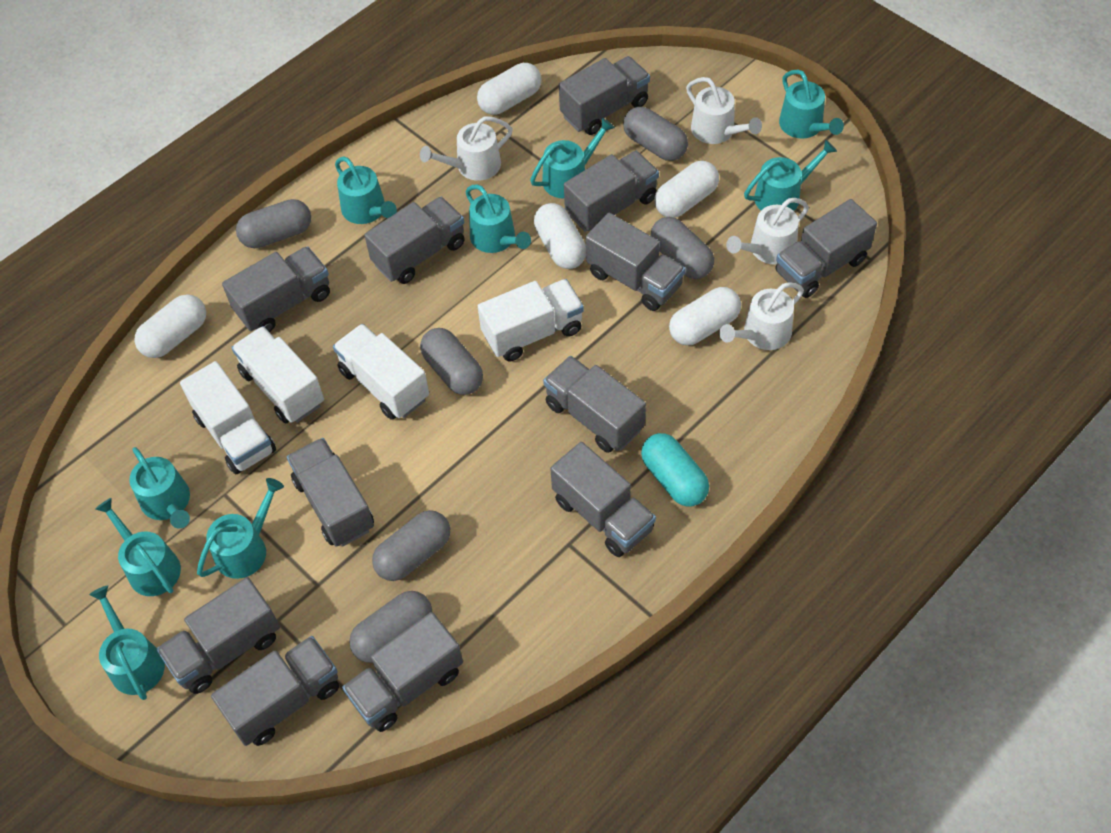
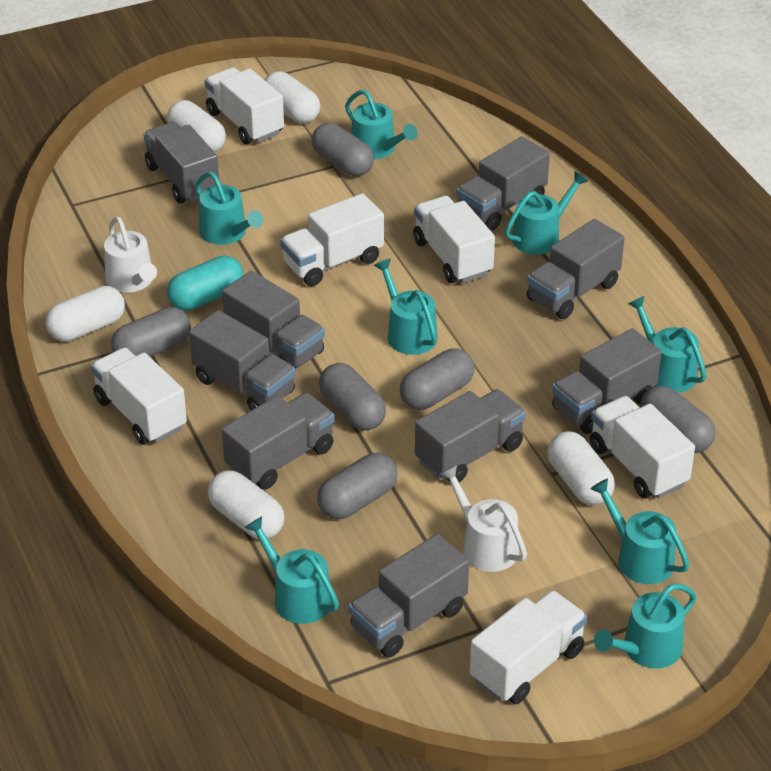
grey truck: 12 -> 9
turquoise watering can: 9 -> 8
white truck: 4 -> 6
white watering can: 4 -> 2

